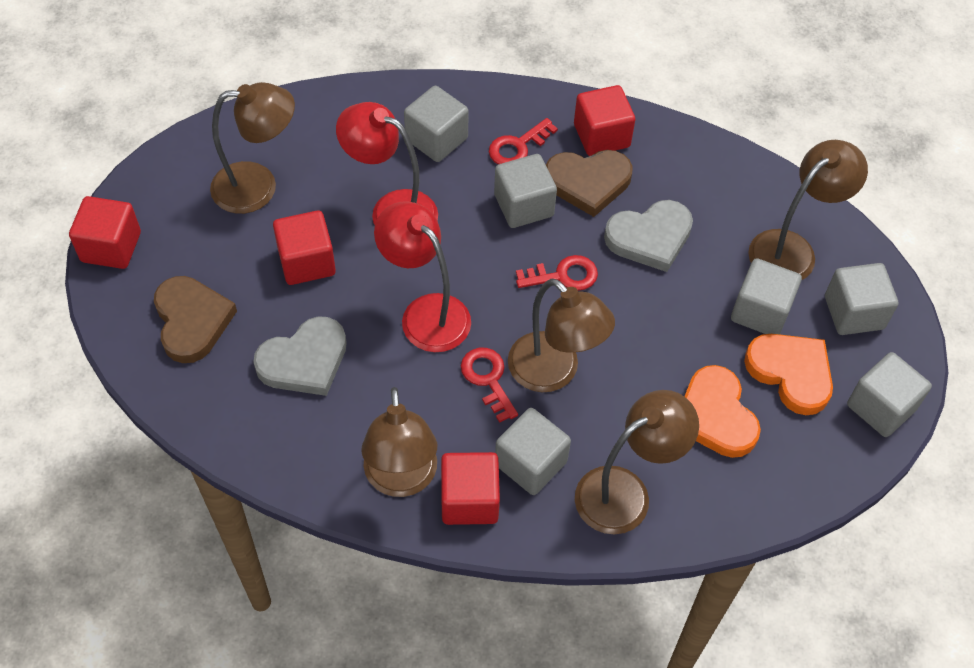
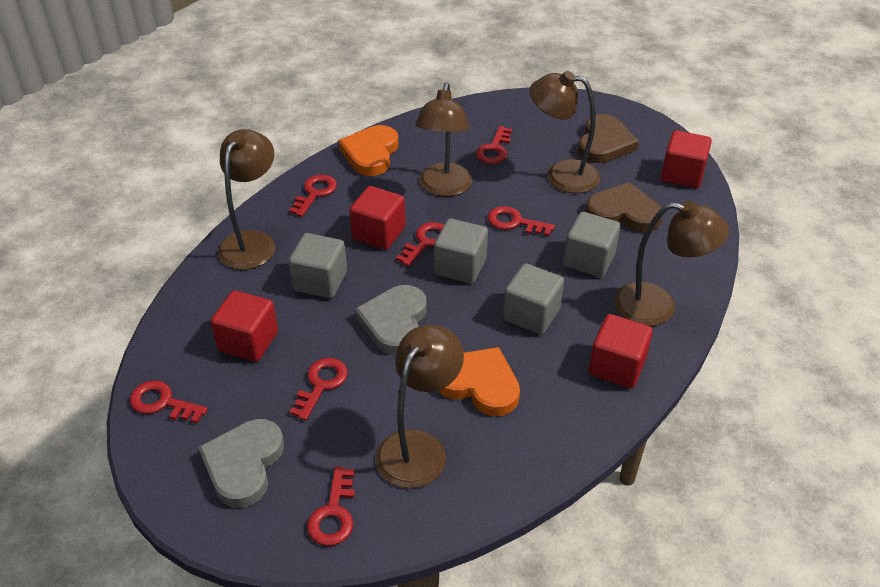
grey cube: 6 -> 4
red key: 3 -> 7
red lamp: 2 -> 0

